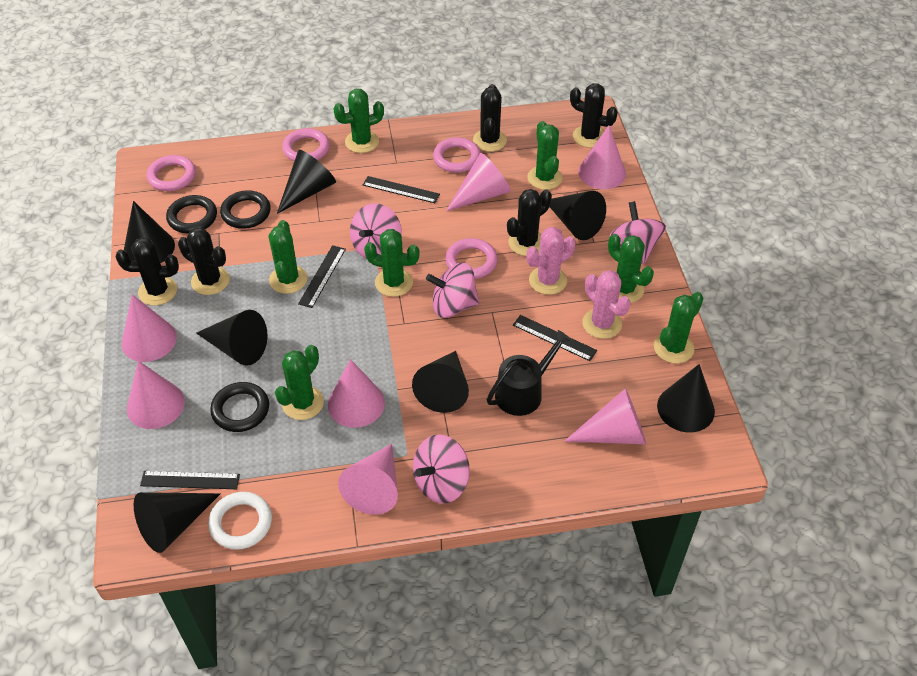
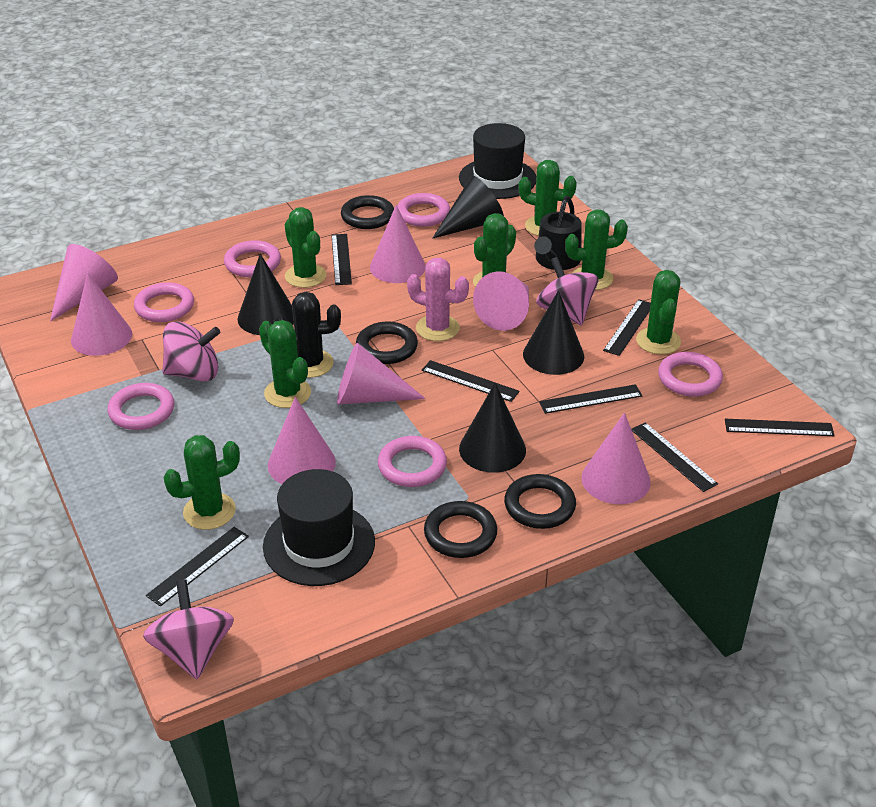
black cactus: 5 -> 1
black cone: 7 -> 4
black hat: 0 -> 2
black ring: 3 -> 4
black ruler: 4 -> 7
pink cactus: 2 -> 1
pink ring: 4 -> 6
pink spinning top: 4 -> 3
white ring: 1 -> 0

